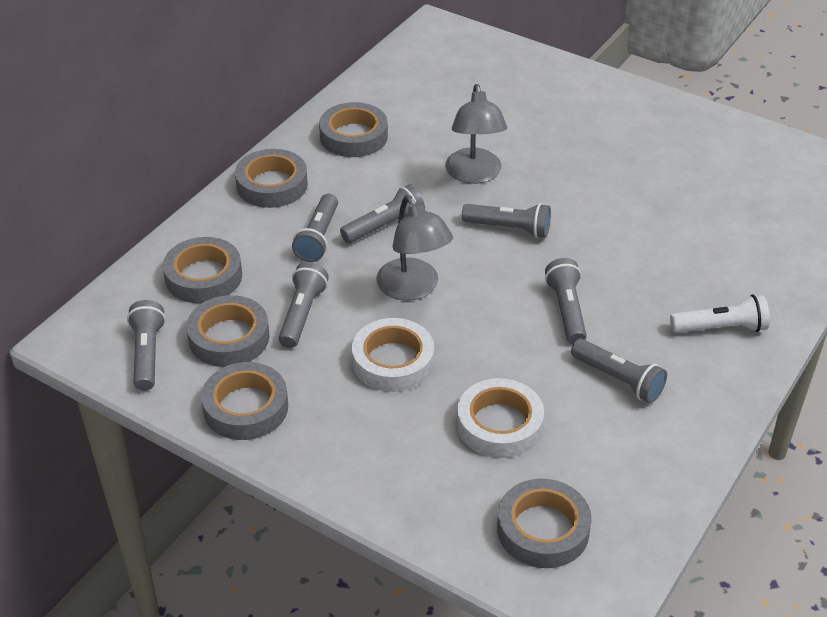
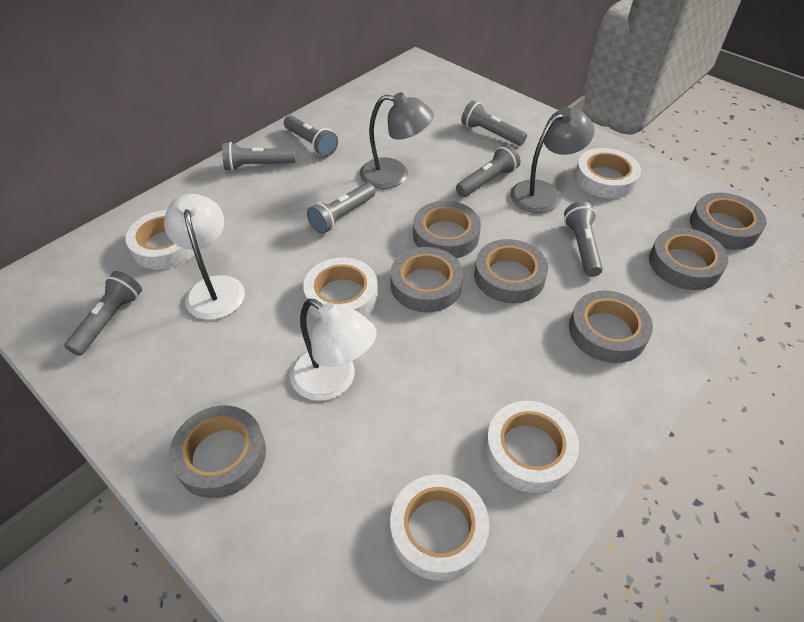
grey tape: 6 -> 7
white flashlight: 1 -> 0
white lamp: 0 -> 2
white tape: 2 -> 5

